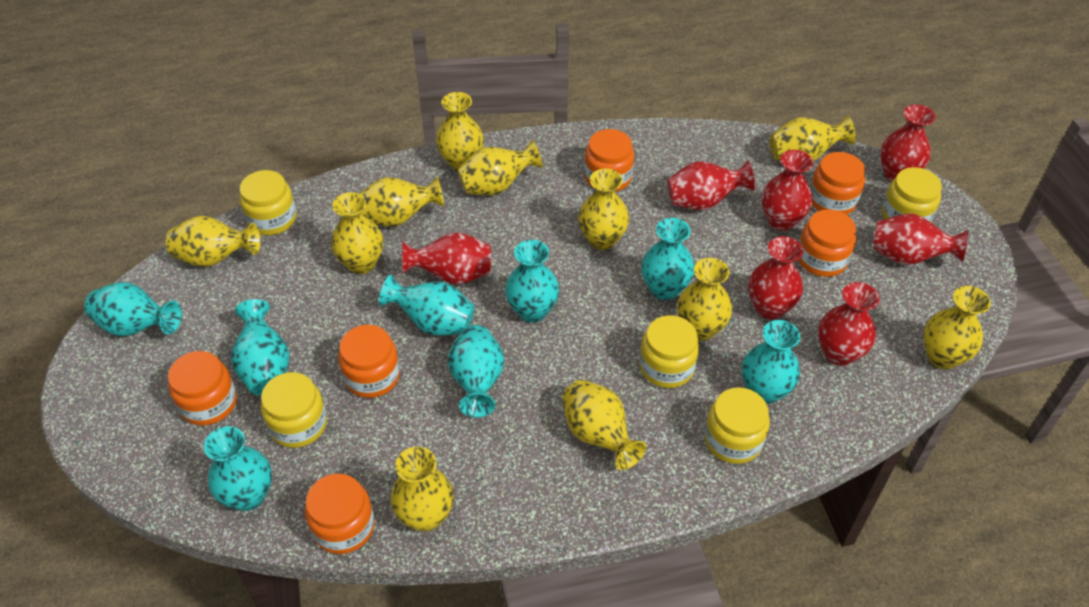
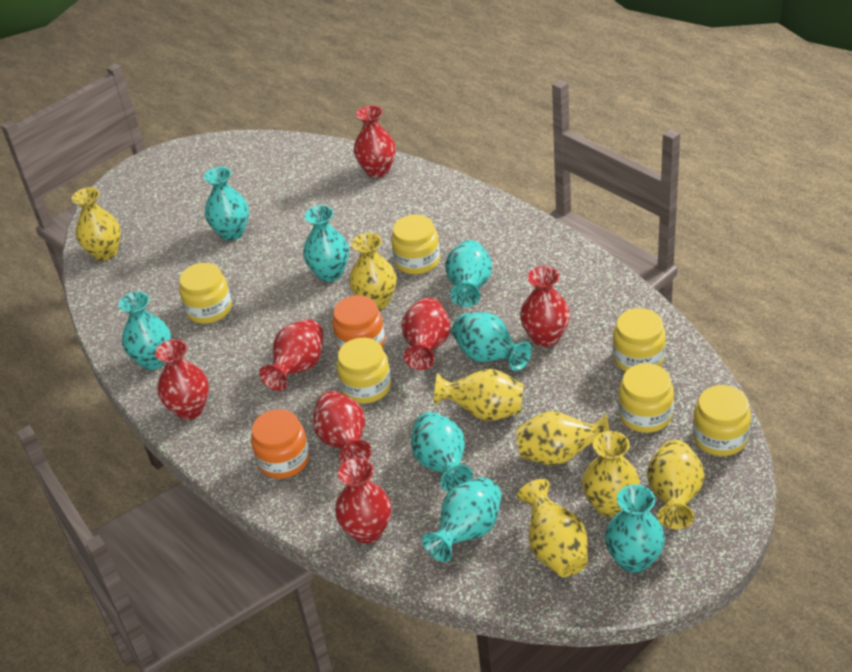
orange jar: 6 -> 2
yellow jar: 5 -> 6
yellow vase: 11 -> 7

